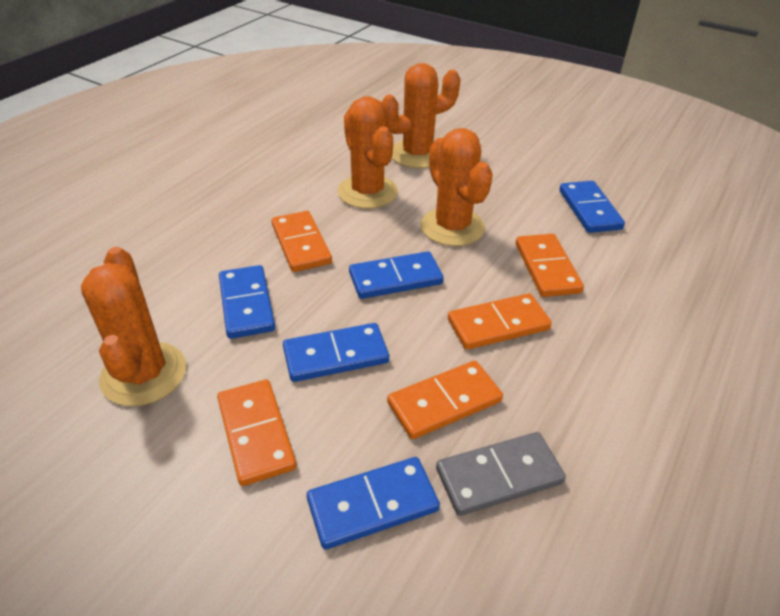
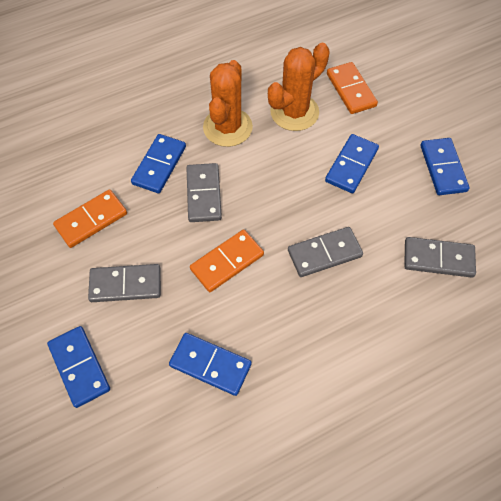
grey domino: 1 -> 4
orange cactus: 4 -> 2
orange domino: 5 -> 3

